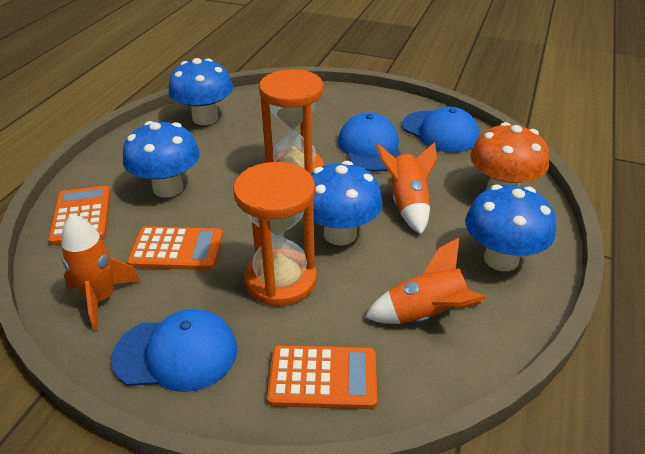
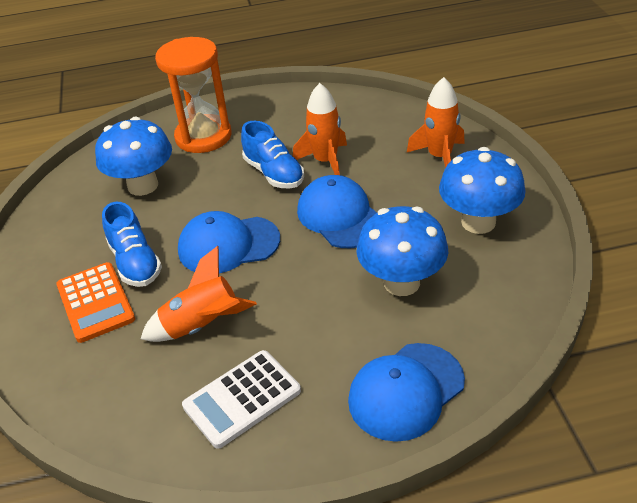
blue mushroom: 4 -> 3
blue shoe: 0 -> 2
orange calculator: 3 -> 1
orange hourglass: 2 -> 1
orange mushroom: 1 -> 0
white calculator: 0 -> 1

